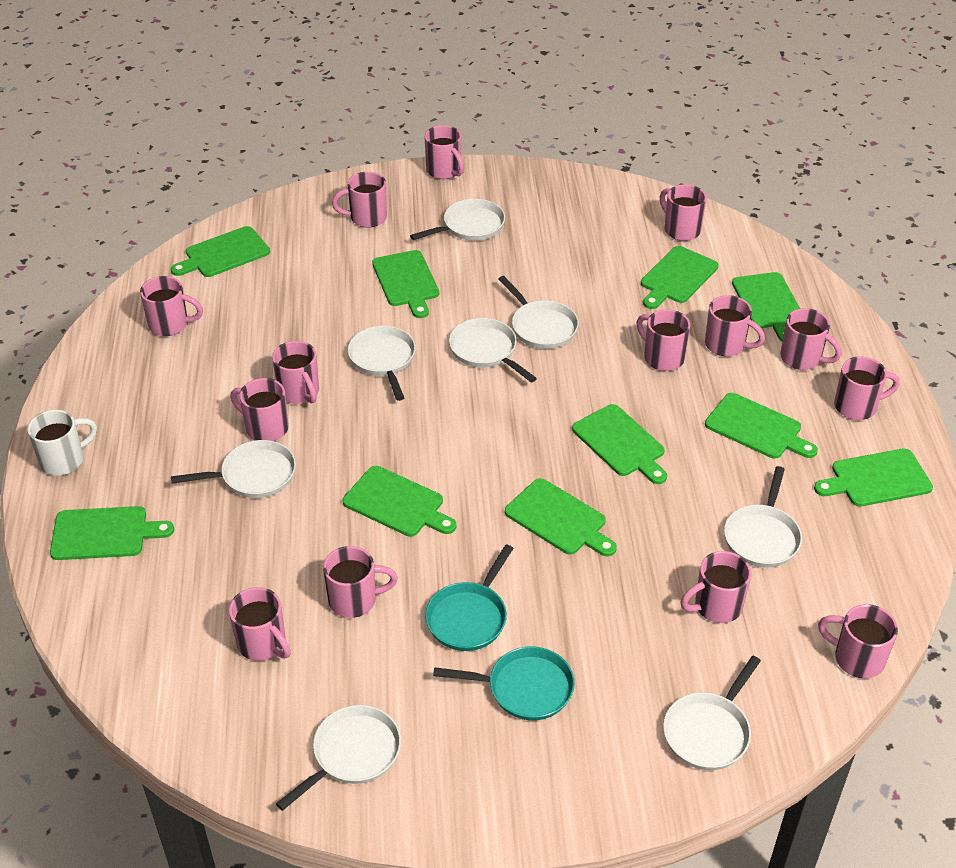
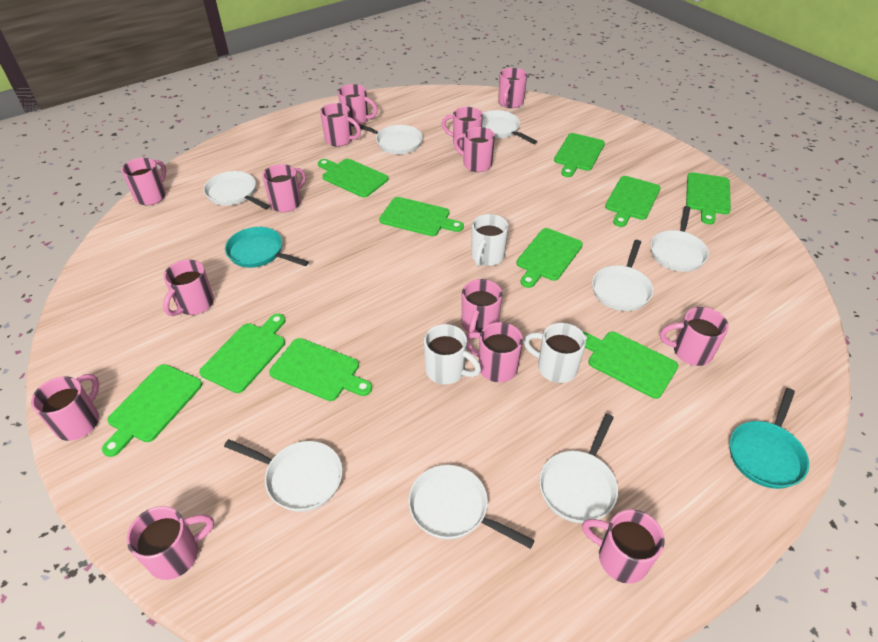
white mug: 1 -> 3

